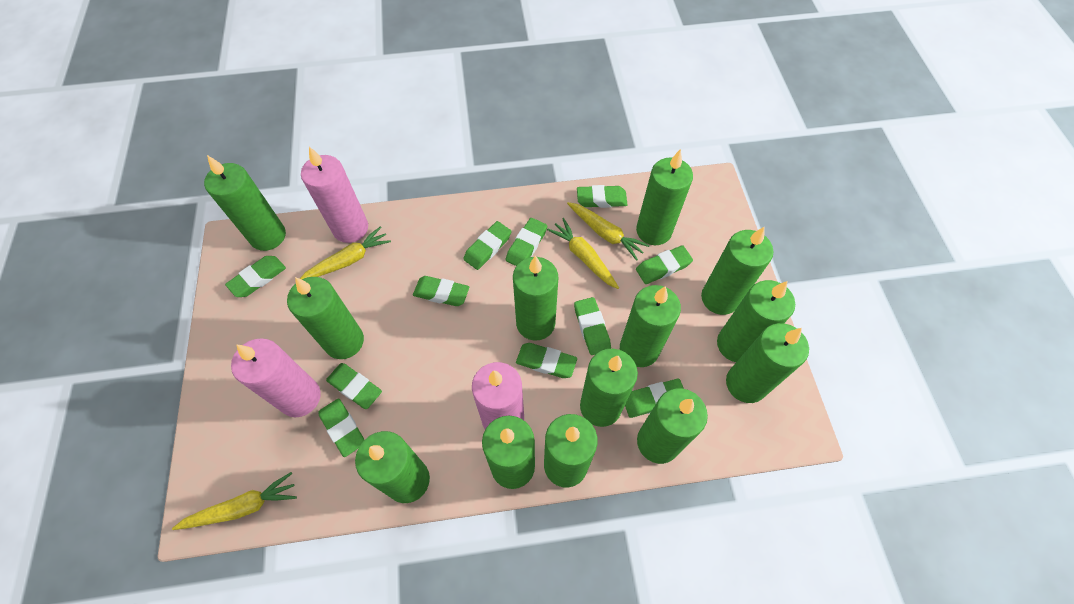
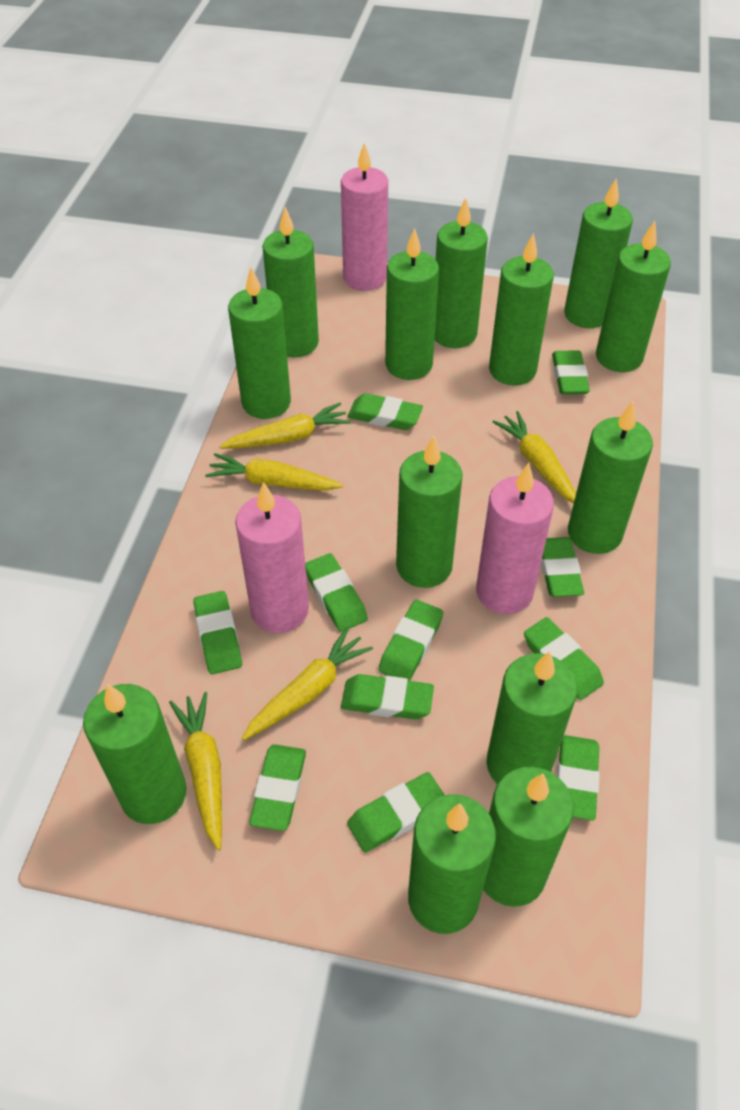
yellow carrot: 4 -> 5

